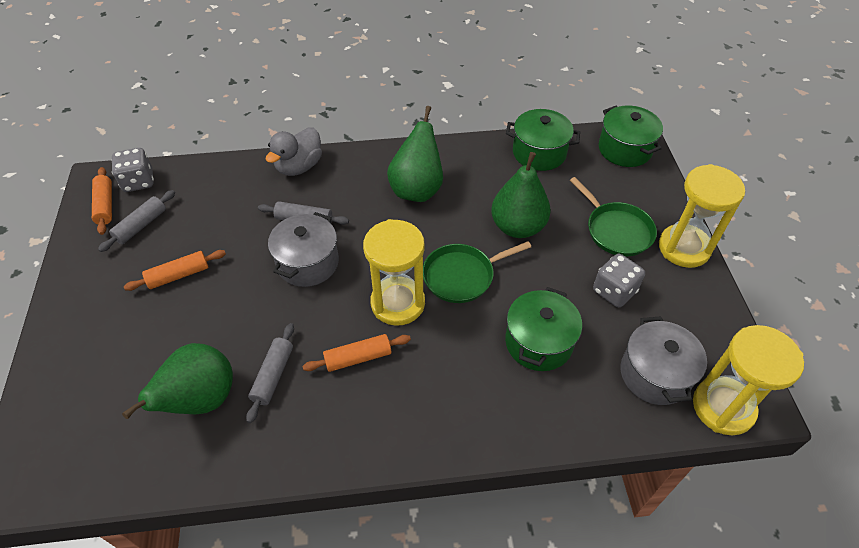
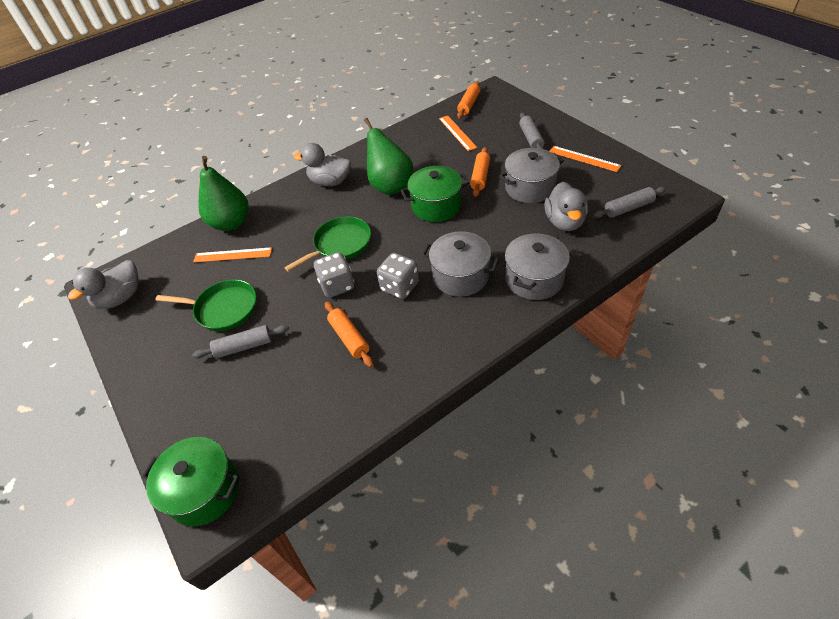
green pear: 3 -> 2
green pot: 3 -> 2
grey duck: 1 -> 3
grey pot: 2 -> 3
orange ruler: 0 -> 3
yellow hourglass: 3 -> 0

